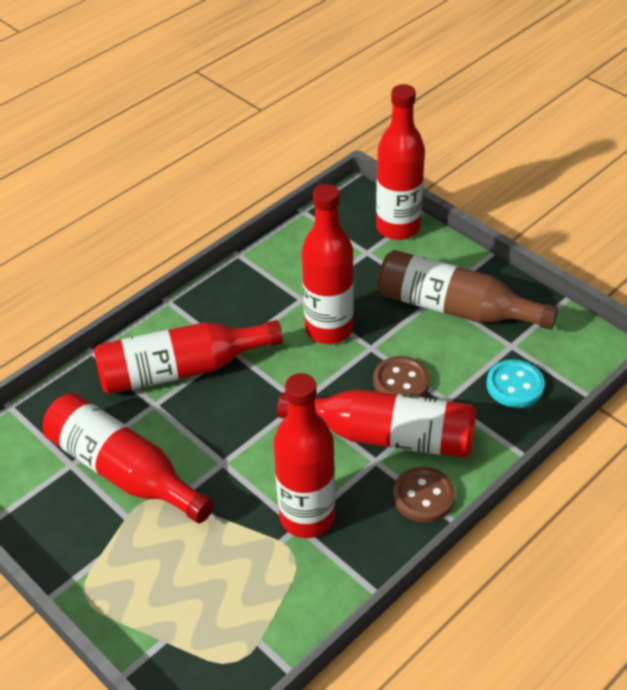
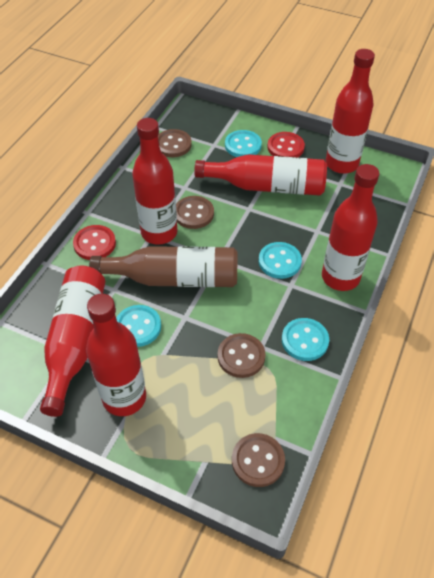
brown button: 2 -> 4
red button: 0 -> 2
turquoise button: 1 -> 4

